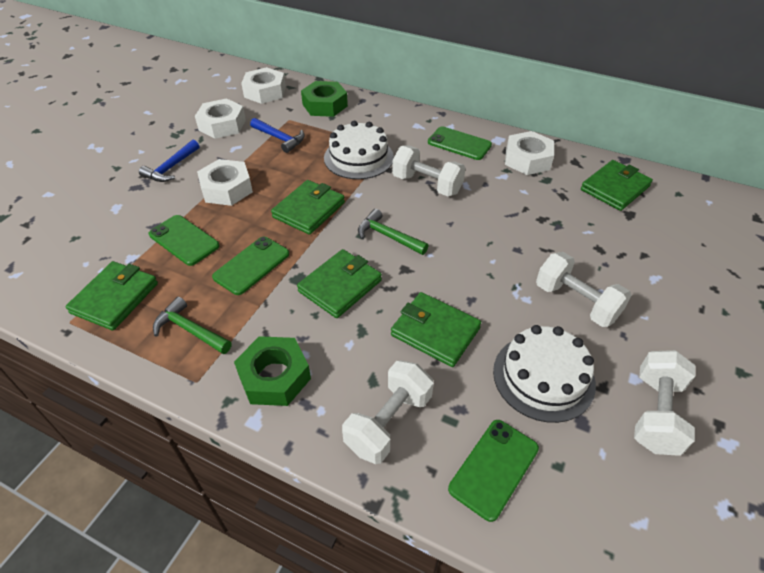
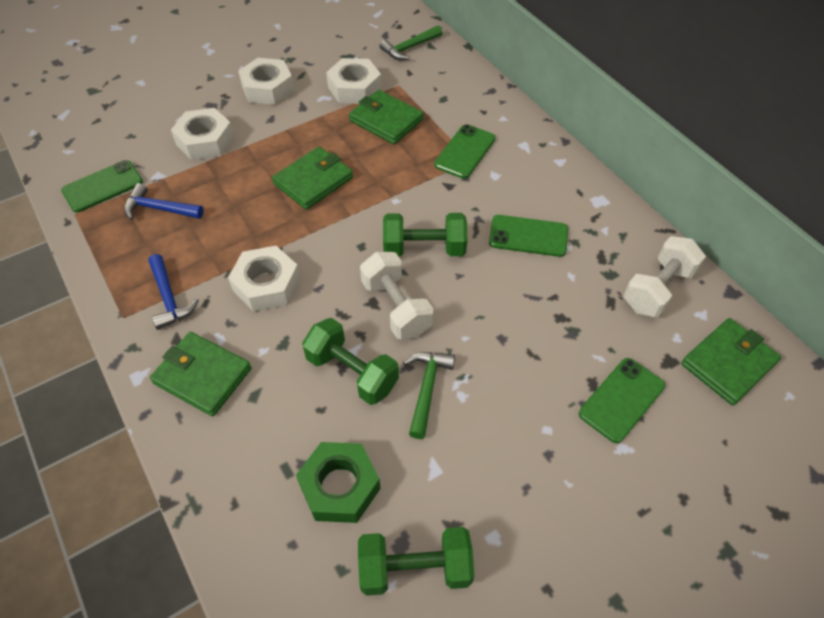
green dumbbell: 0 -> 3
green nut: 2 -> 1
green wallet: 5 -> 4
white cake: 2 -> 0
white dumbbell: 4 -> 2

